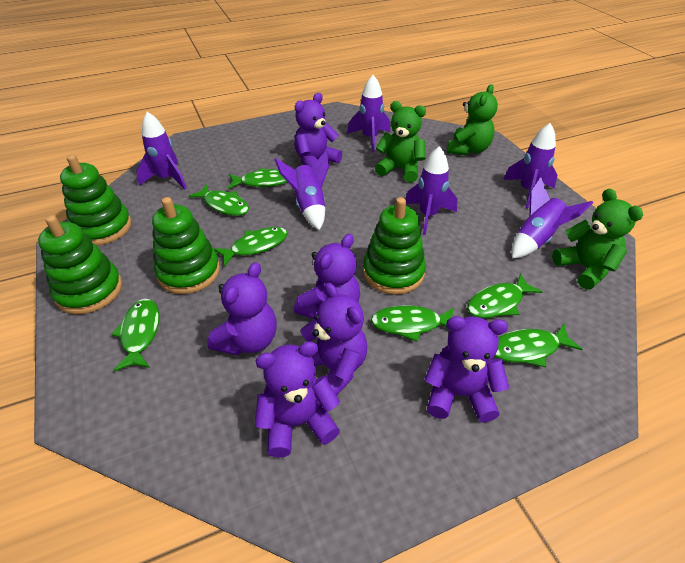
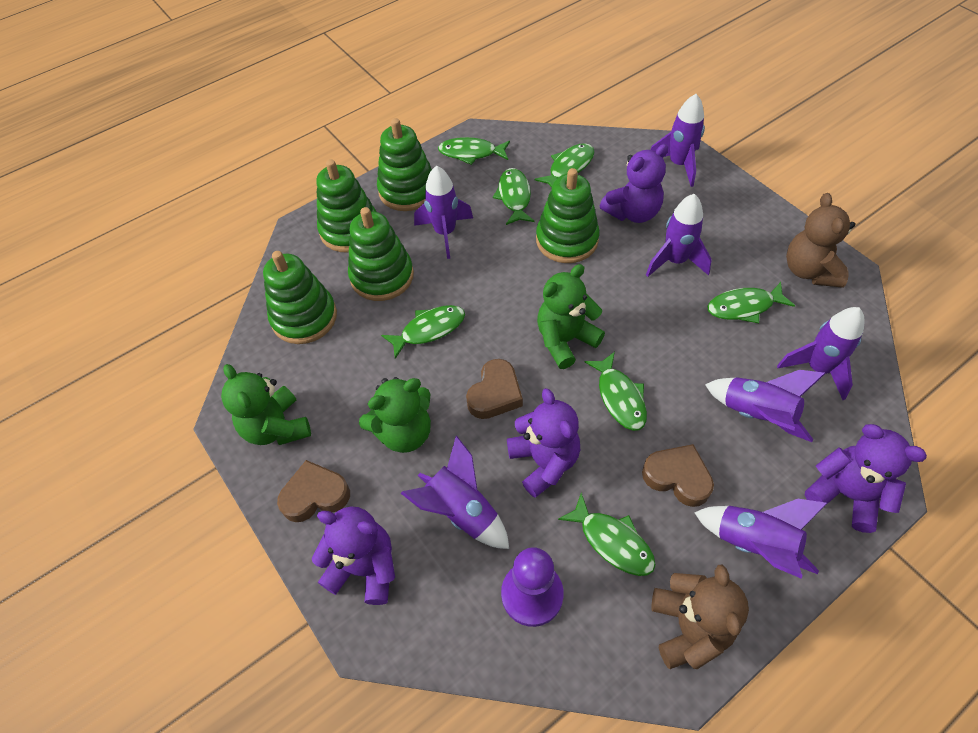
brown heart: 0 -> 3
brown teddy bear: 0 -> 2
green stacking toy: 4 -> 5
purple pawn: 0 -> 1
purple rocket: 6 -> 7
purple teddy bear: 6 -> 4

